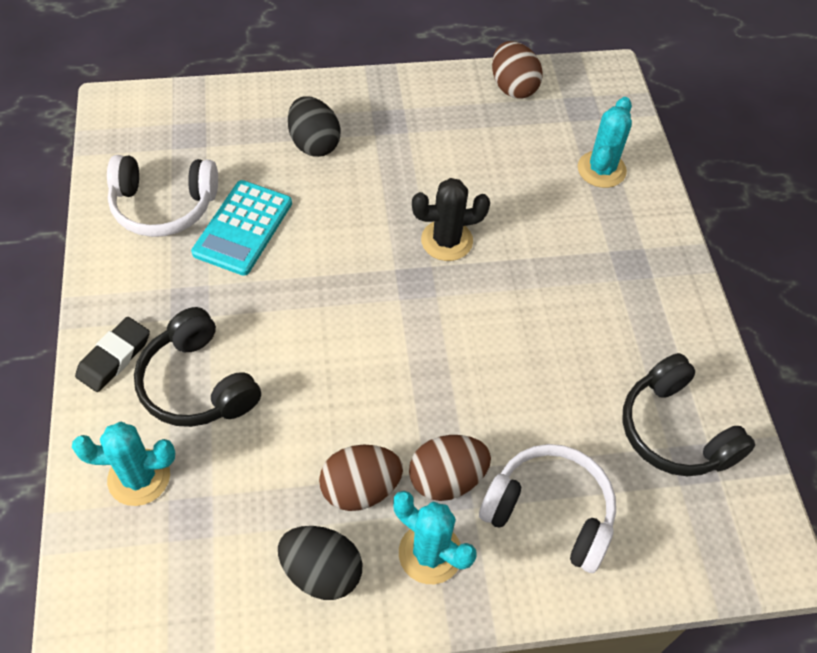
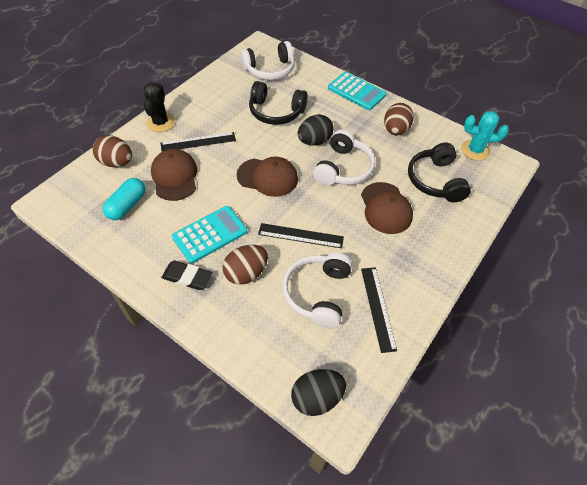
black ruler: 0 -> 3
brown cap: 0 -> 3
turquoise cactus: 3 -> 1
turquoise calculator: 1 -> 2
turquoise capsule: 0 -> 1
white headphones: 2 -> 3

